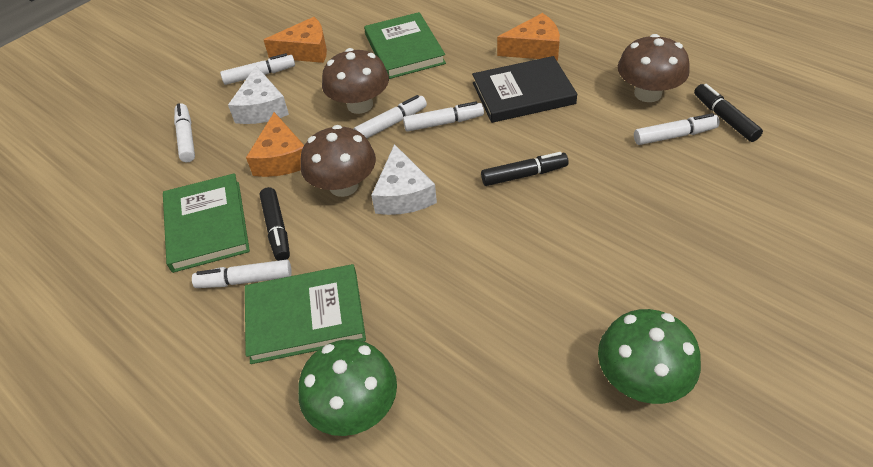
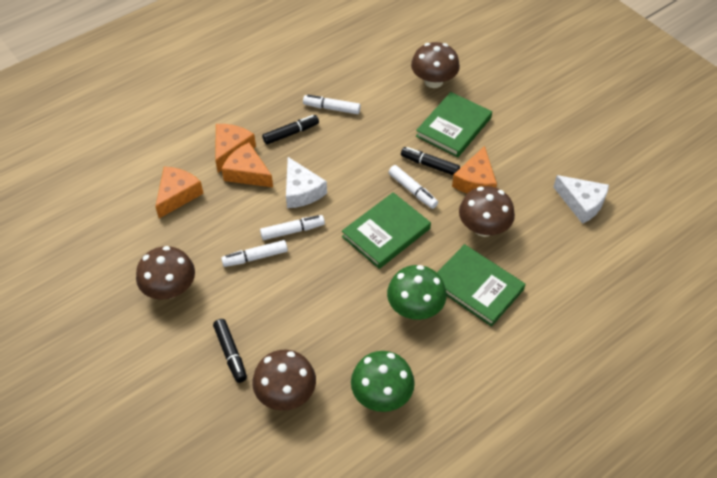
black book: 1 -> 0
brown mushroom: 3 -> 4
orange cheese: 3 -> 4
white marker: 6 -> 4

